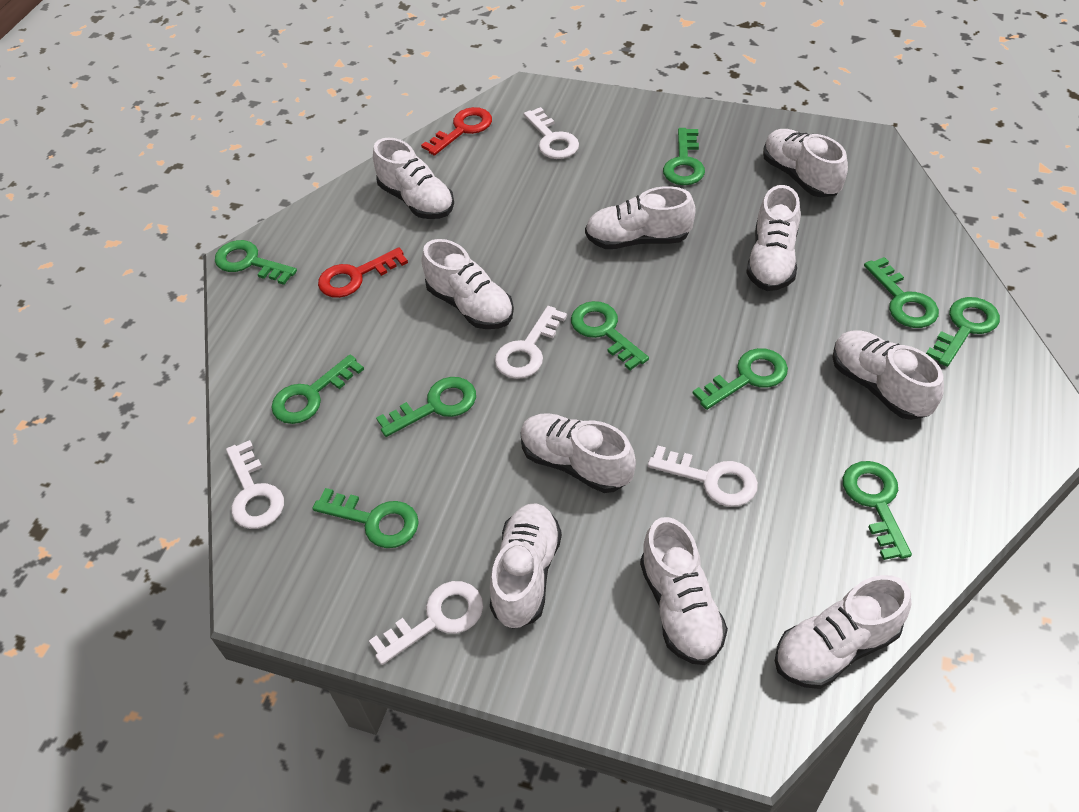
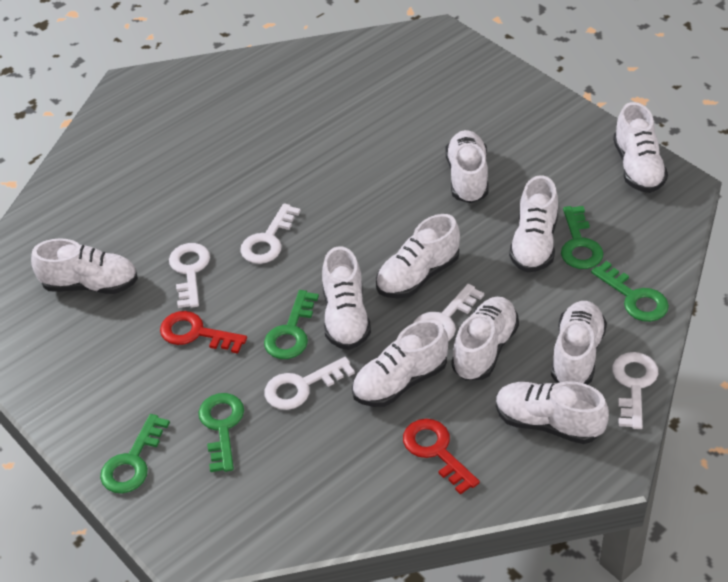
green key: 10 -> 5

